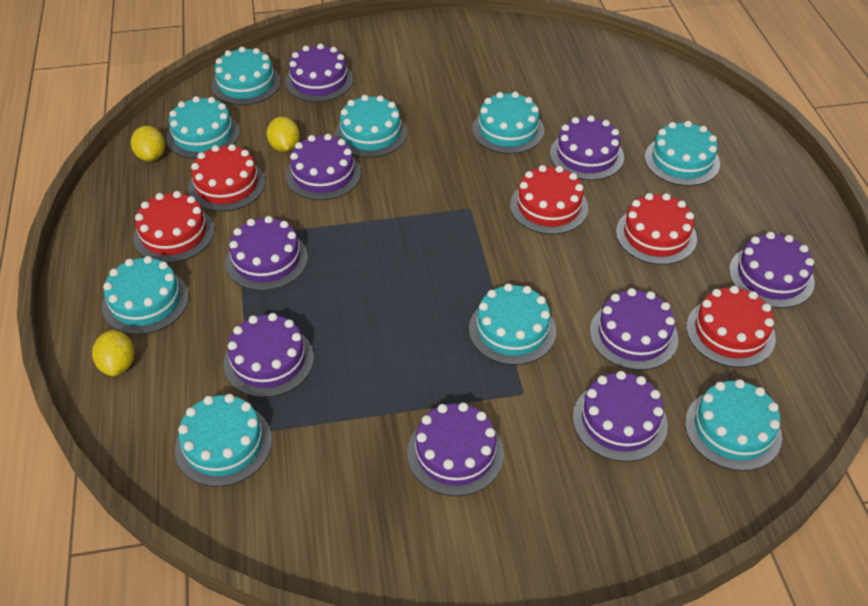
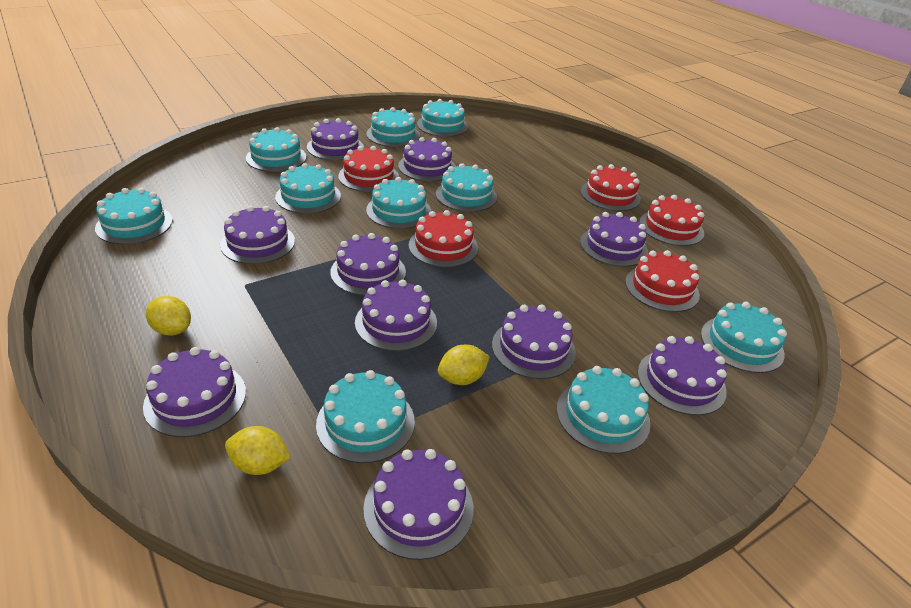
purple cake: 9 -> 10
turquoise cake: 9 -> 10

